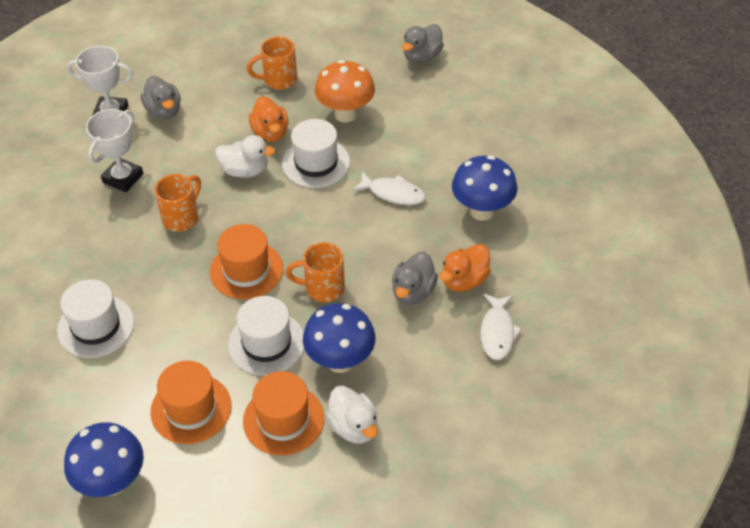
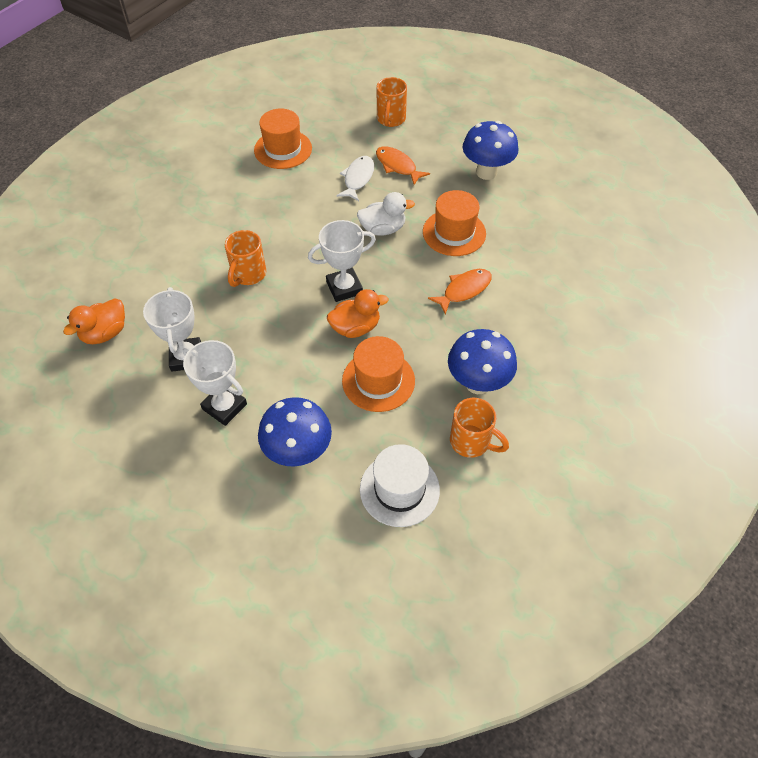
grey duck: 3 -> 0
orange fish: 0 -> 2
orange mushroom: 1 -> 0
white duck: 2 -> 1
white fish: 2 -> 1
white hat: 3 -> 1
white trophy: 2 -> 3

